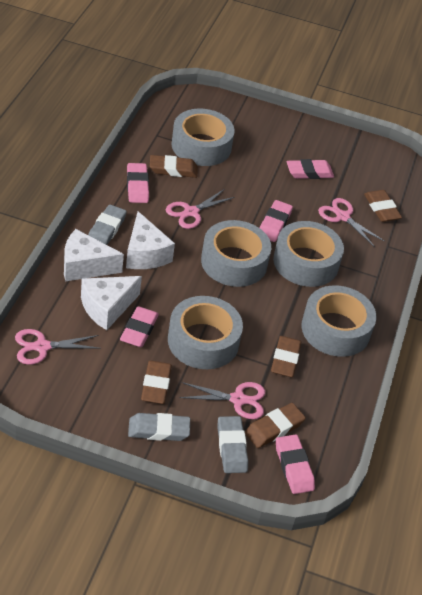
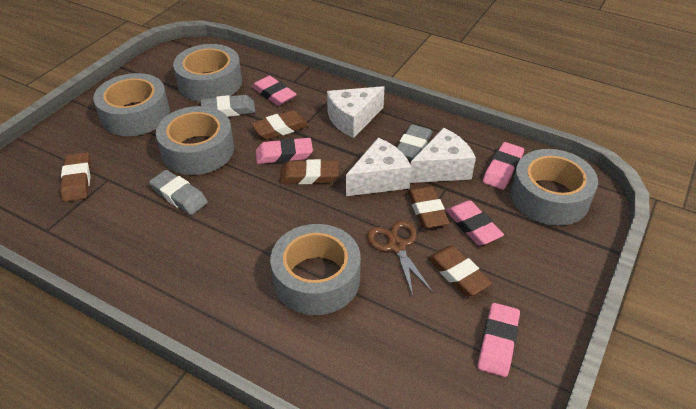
brown scissors: 0 -> 1
pink scissors: 4 -> 0

